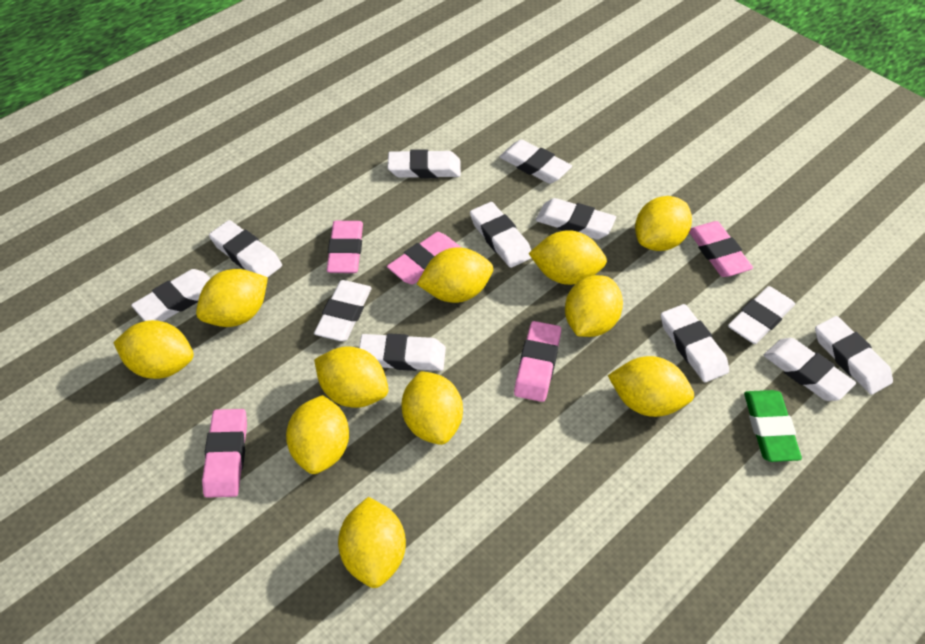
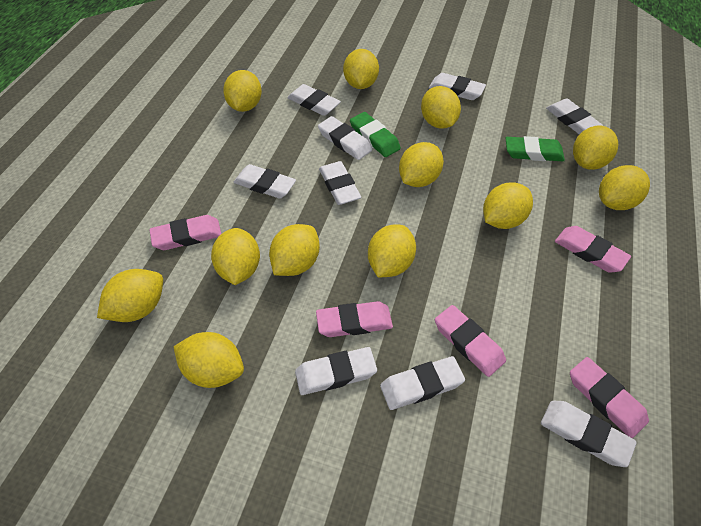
green eraser: 1 -> 2
white eraser: 12 -> 9
yellow lemon: 11 -> 12

